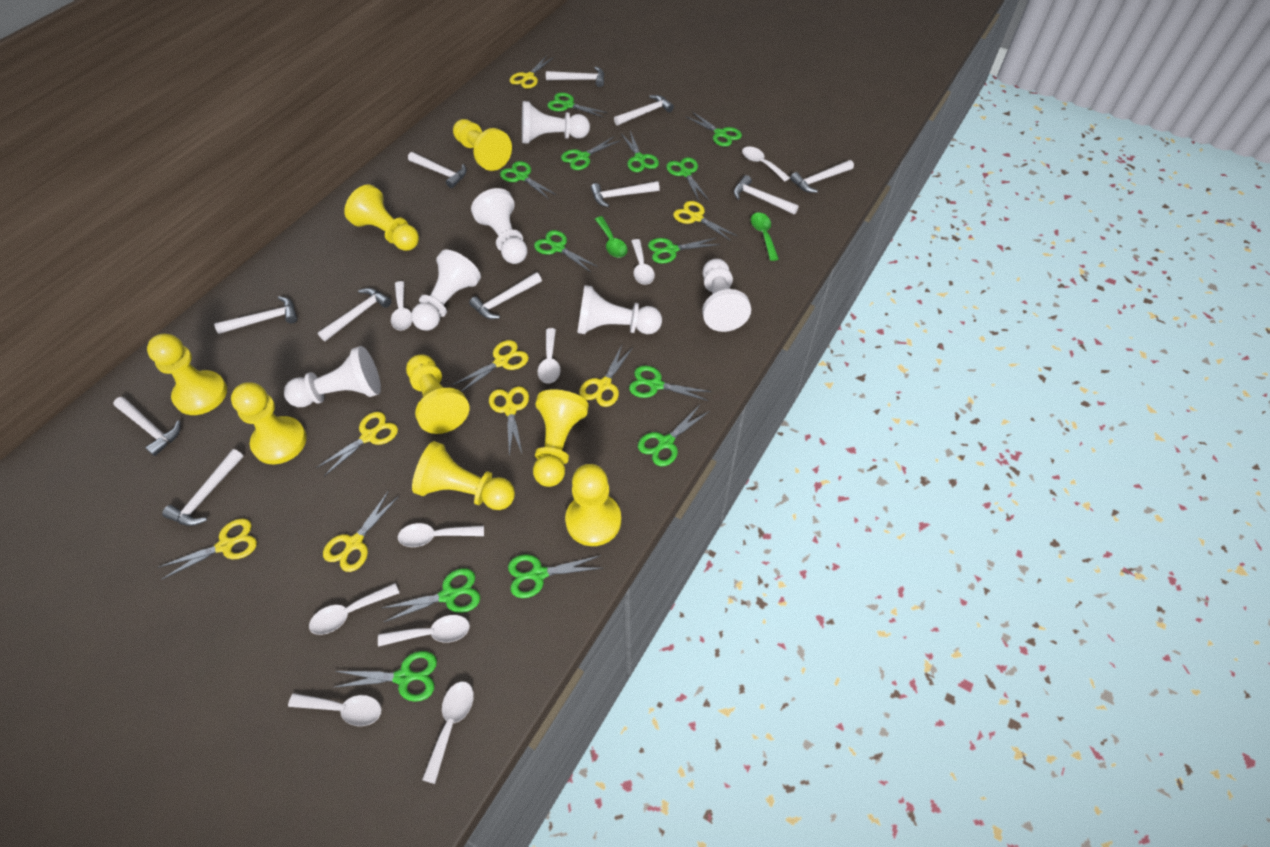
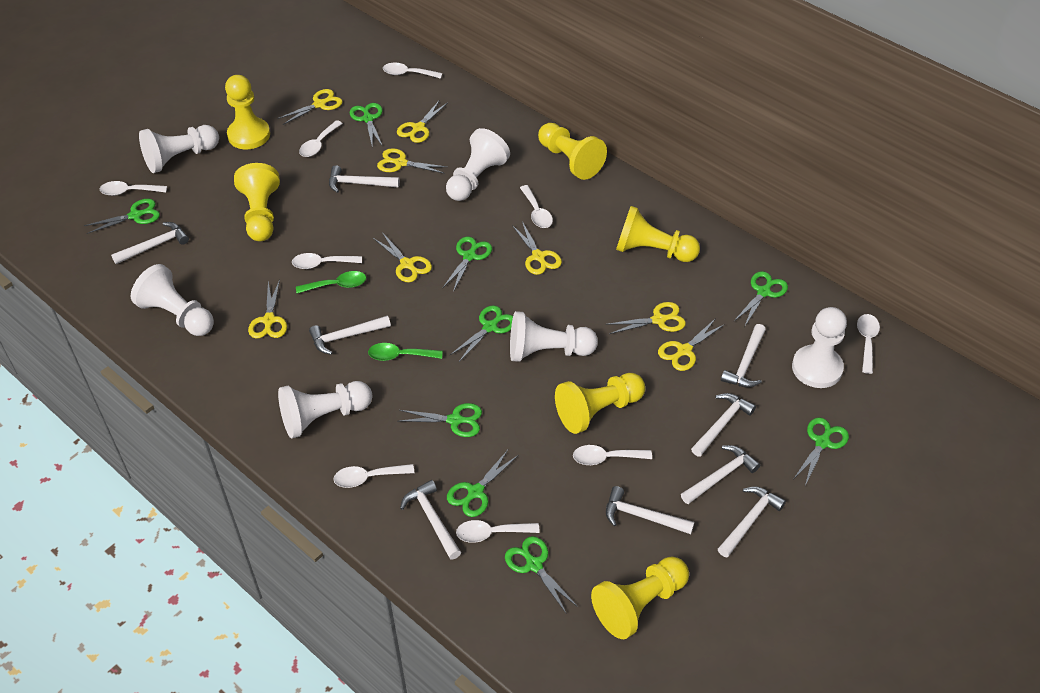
green scissors: 13 -> 9
white hammer: 11 -> 9
yellow pawn: 8 -> 6

